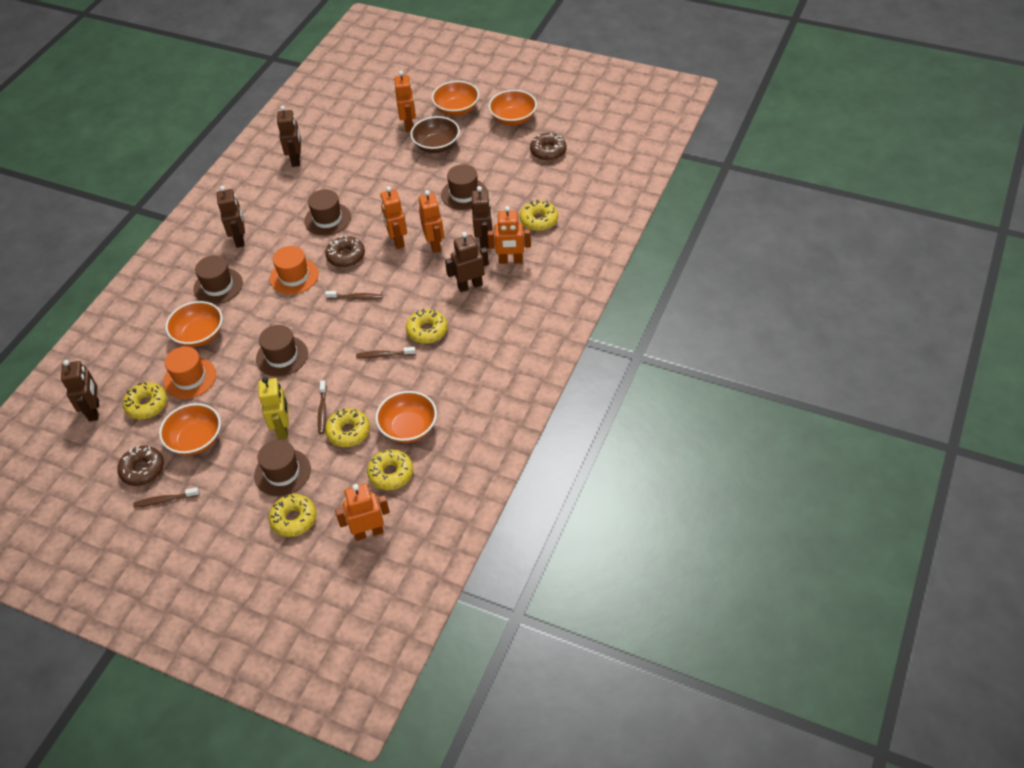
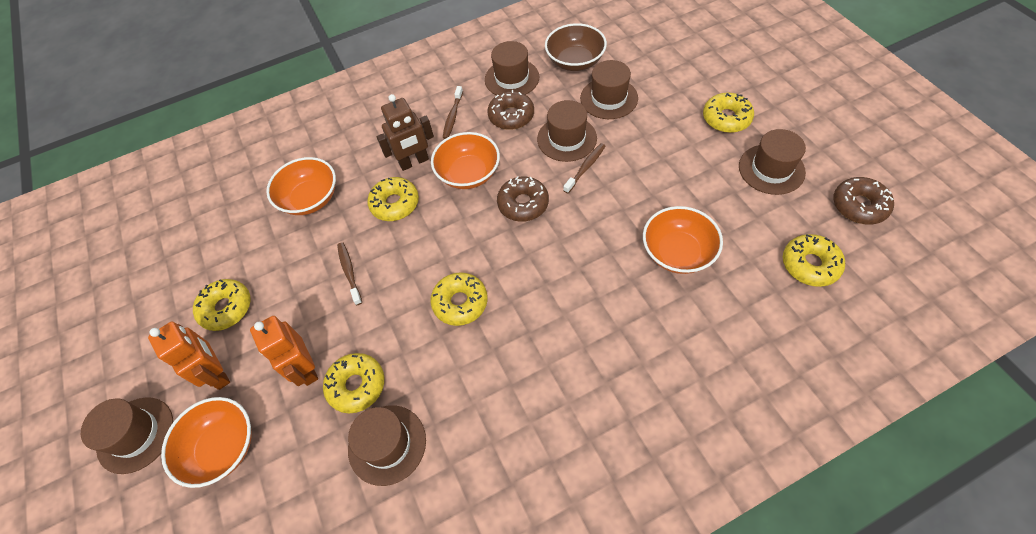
brown hat: 5 -> 6
brown robot: 5 -> 1
brown toothbrush: 4 -> 3
orange bowl: 5 -> 4
orange hat: 2 -> 0
orange robot: 5 -> 2
yellow robot: 1 -> 0

